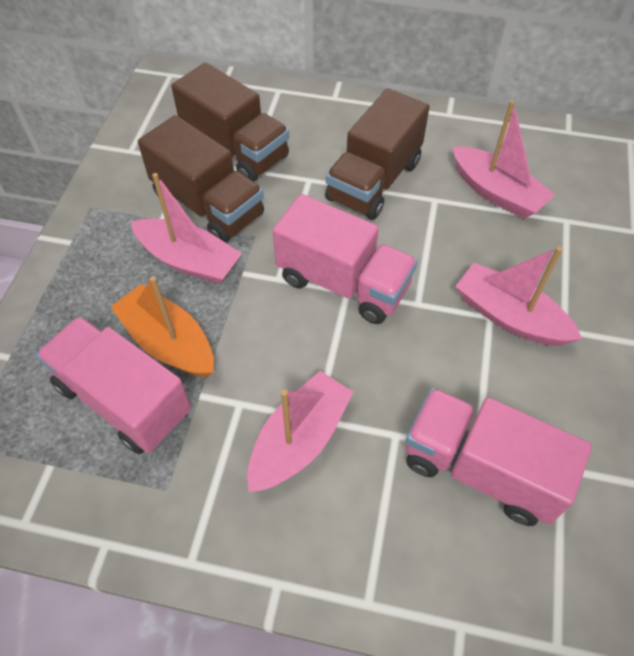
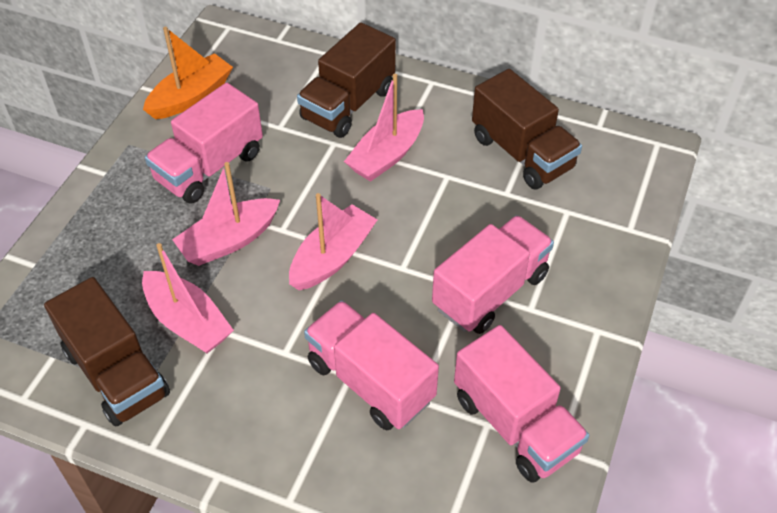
pink truck: 3 -> 4

